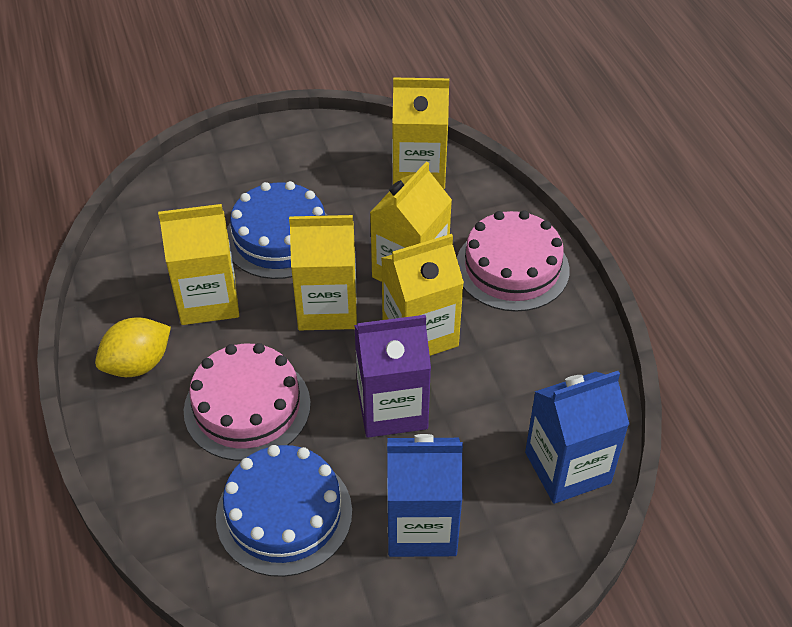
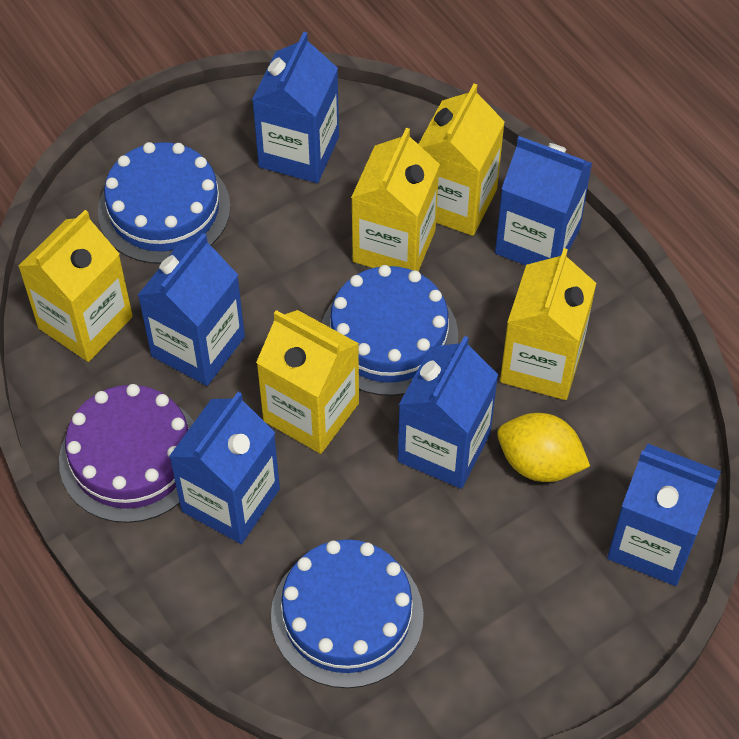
blue cake: 2 -> 3
blue carton: 2 -> 6
pink cake: 2 -> 0
purple cake: 0 -> 1
purple carton: 1 -> 0

